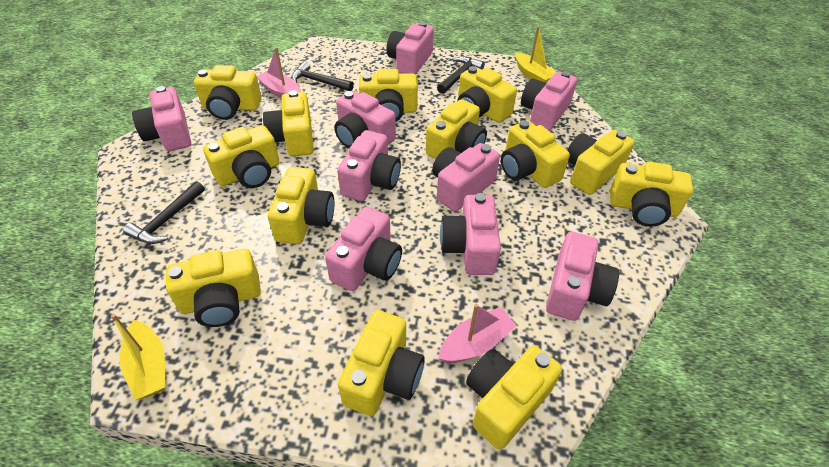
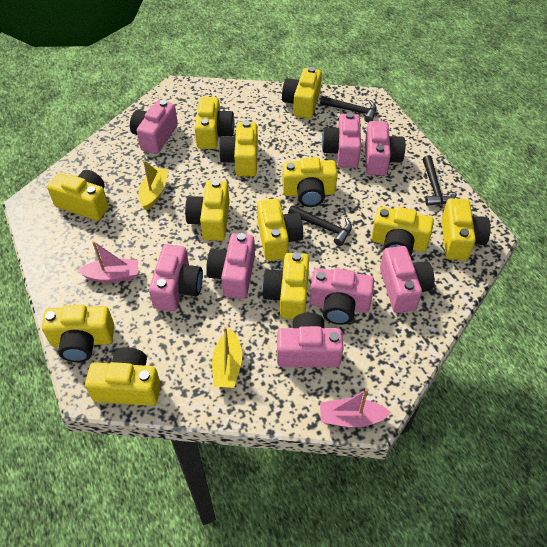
pink camera: 9 -> 8
yellow camera: 13 -> 12

